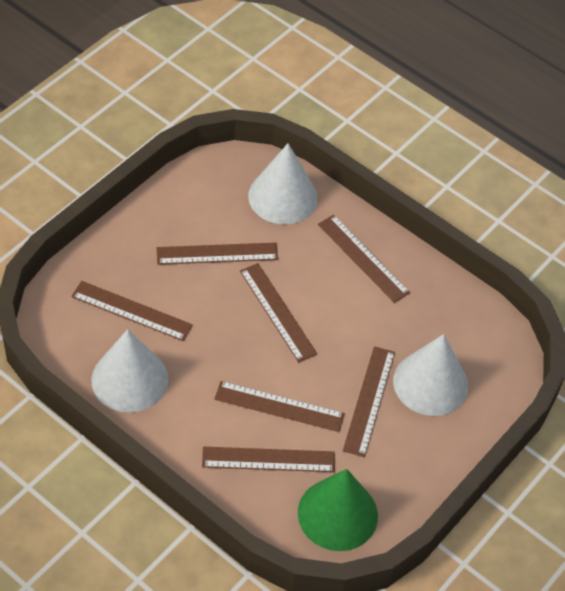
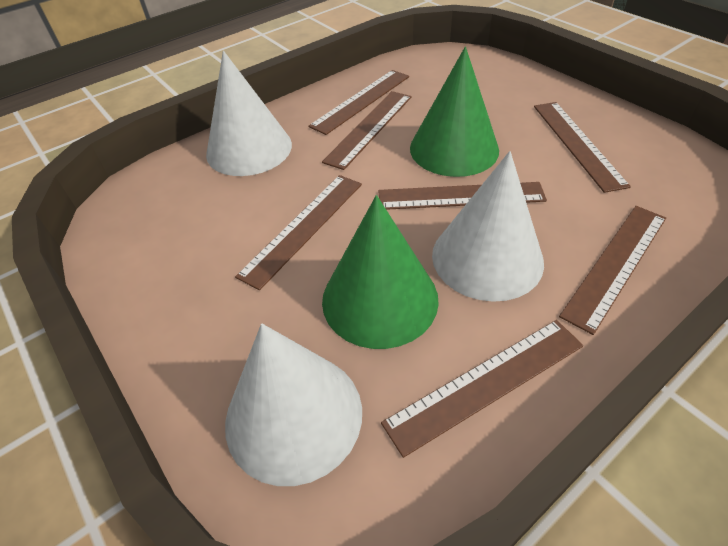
green cone: 1 -> 2

